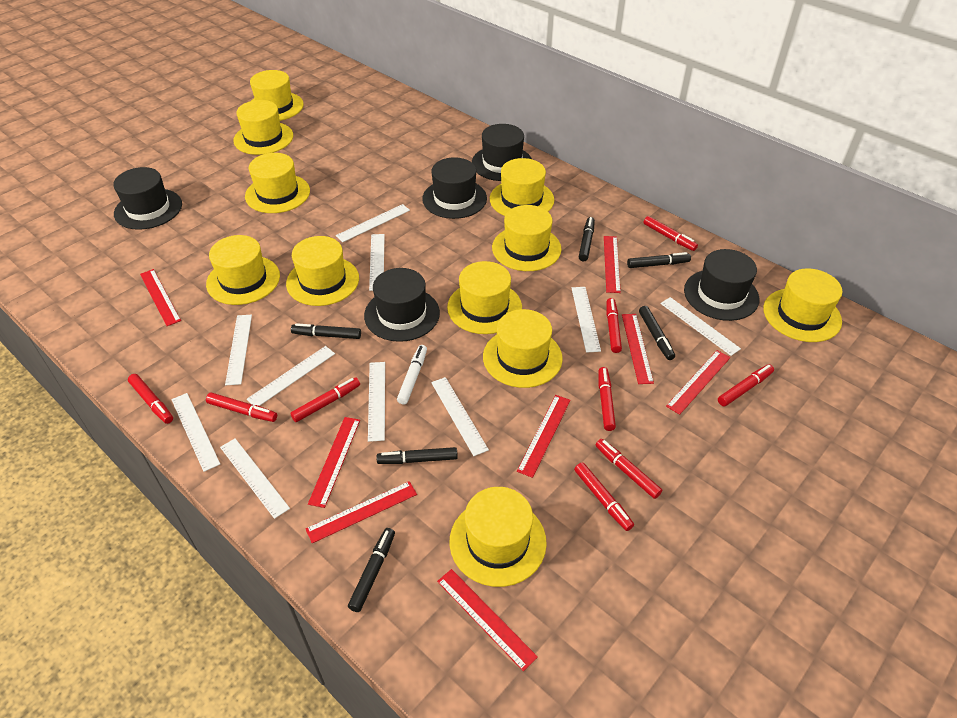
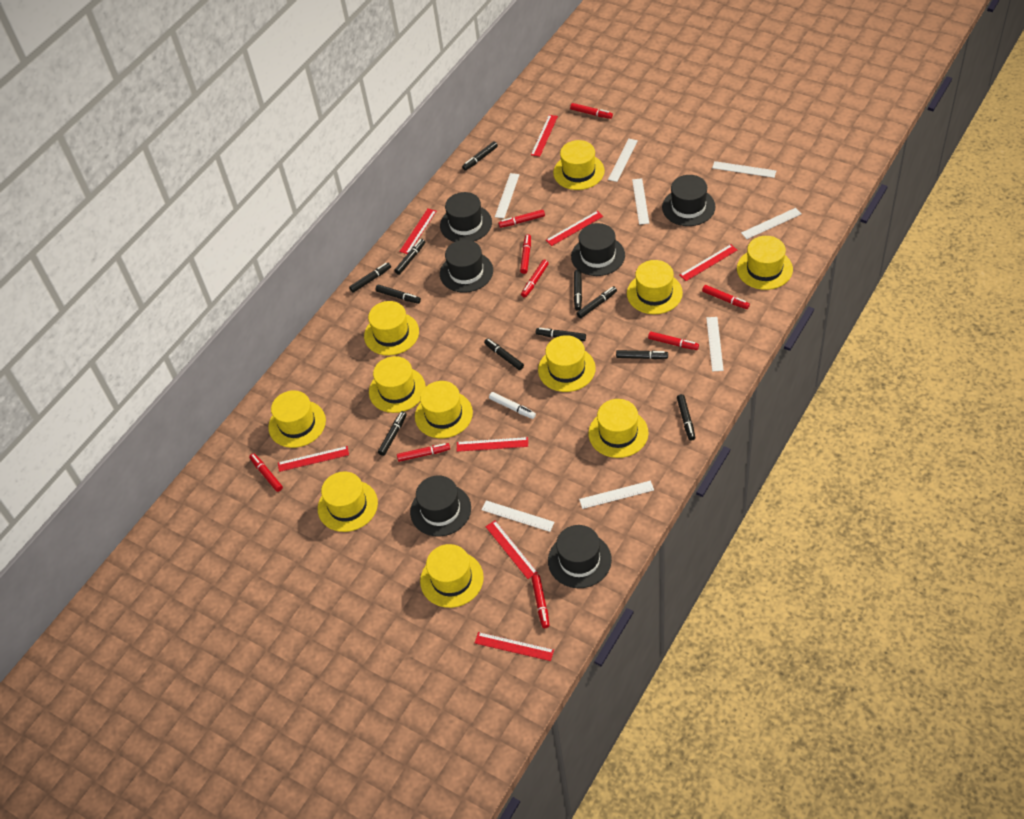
black hat: 5 -> 6
black marker: 6 -> 11
white ruler: 10 -> 8

